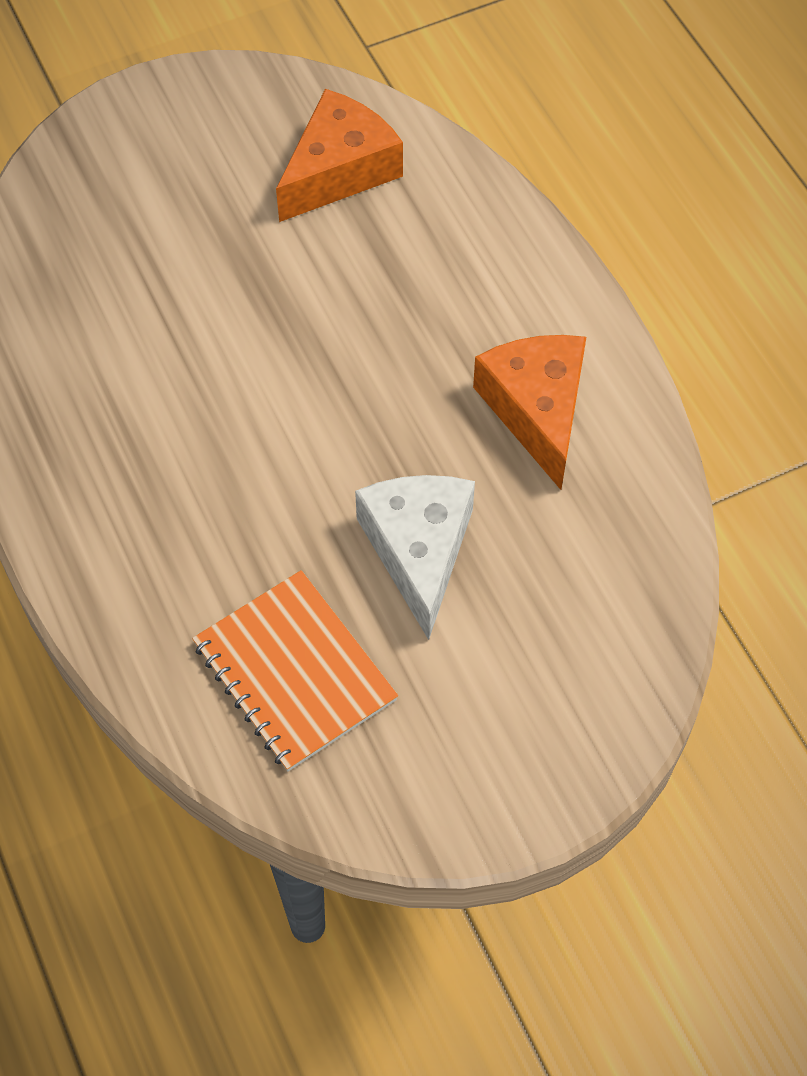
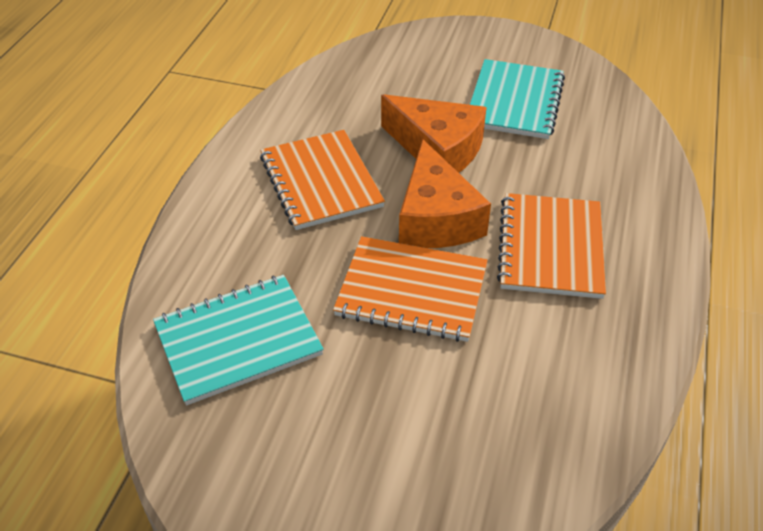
orange notebook: 1 -> 3
turquoise notebook: 0 -> 2
white cheese: 1 -> 0

